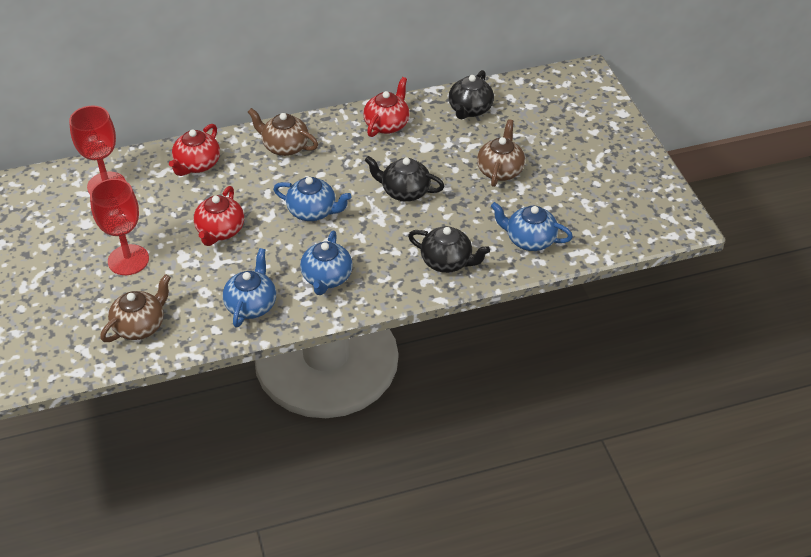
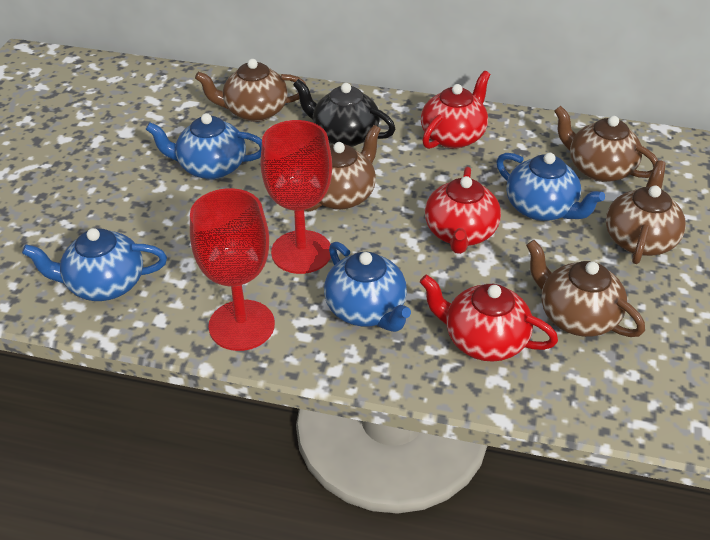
black teapot: 3 -> 1
brown teapot: 3 -> 5

